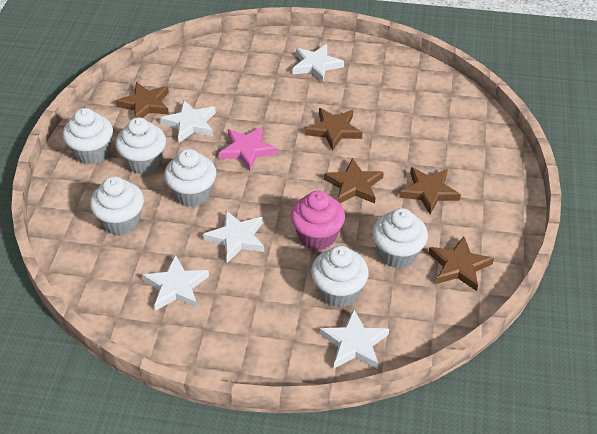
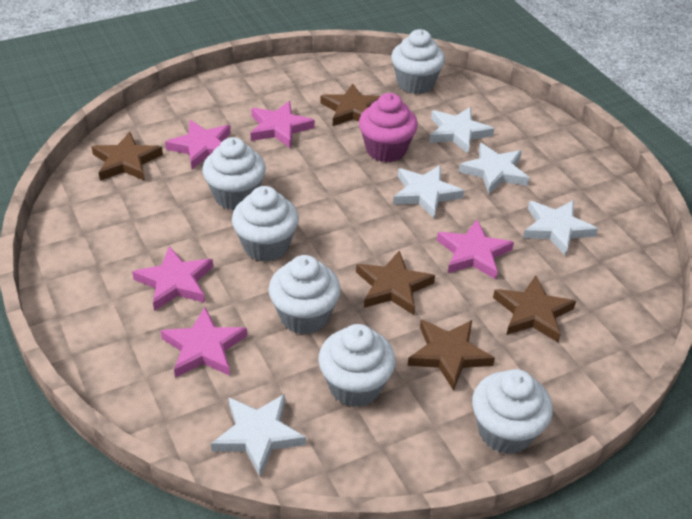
pink star: 1 -> 5

